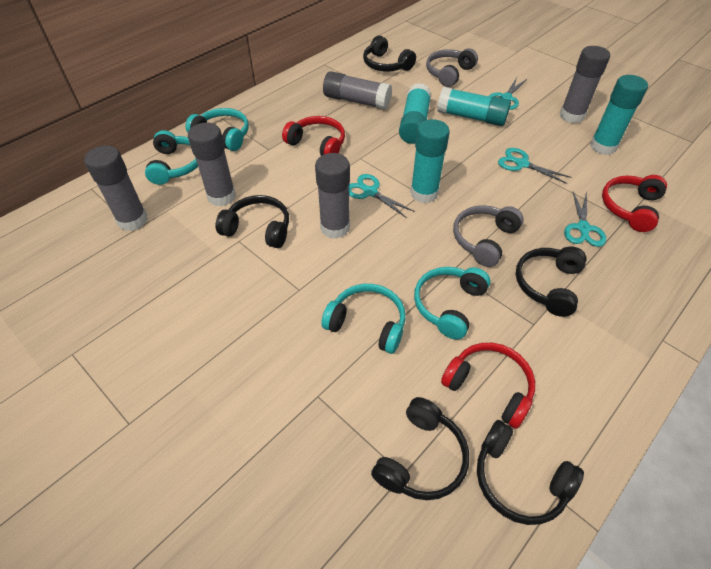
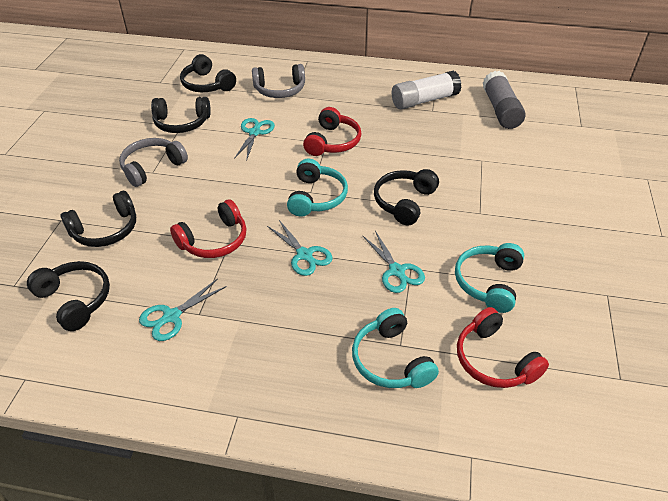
grey glue stick: 5 -> 1
turquoise glue stick: 4 -> 0
turquoise headphones: 4 -> 3
white glue stick: 0 -> 1

